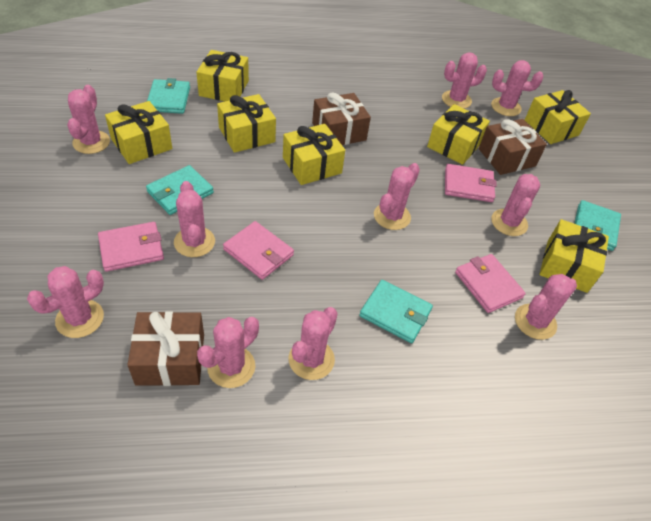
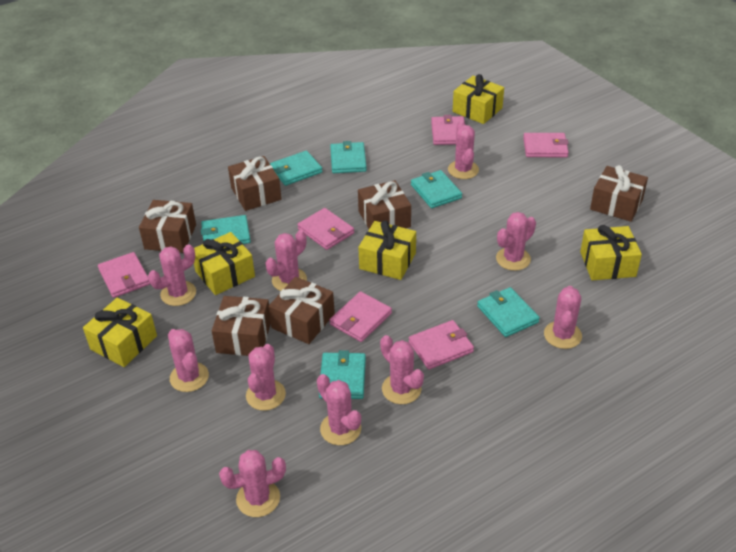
brown gift: 3 -> 6
pink wallet: 4 -> 6
turquoise wallet: 4 -> 6
yellow gift: 7 -> 5

